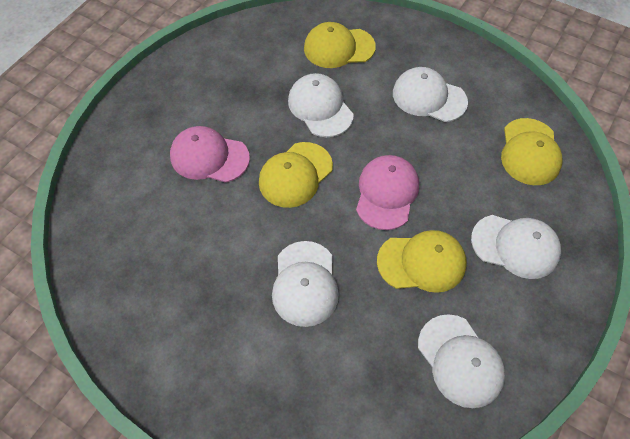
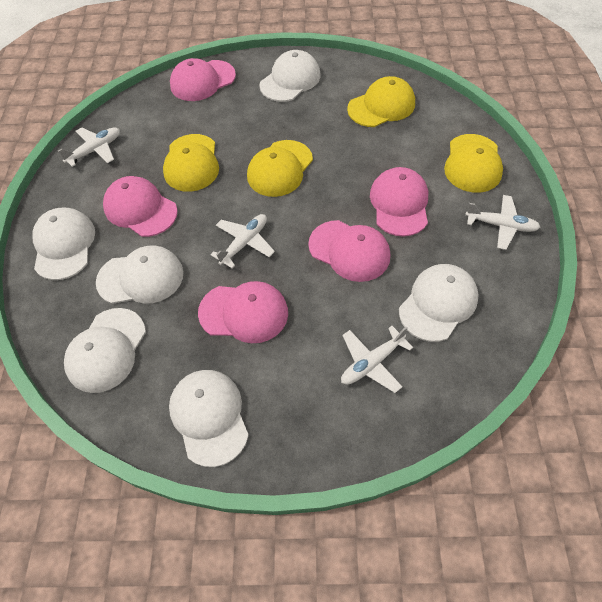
pink cap: 2 -> 5
white cap: 5 -> 6
white plane: 0 -> 4

